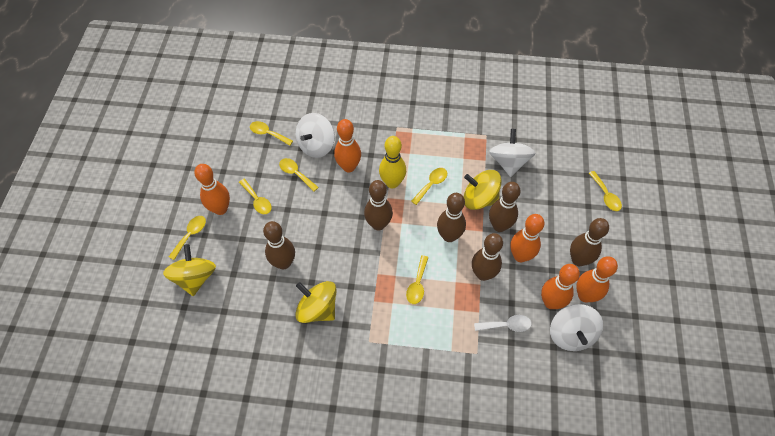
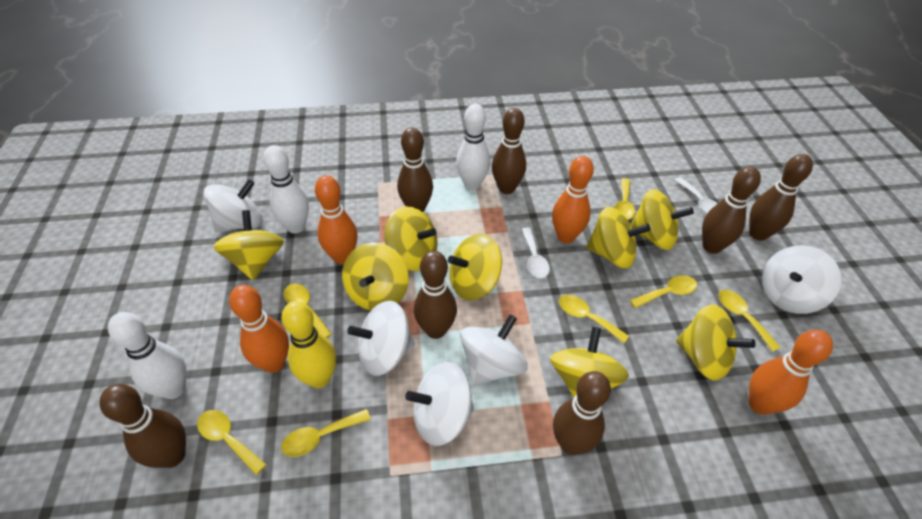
brown bowling pin: 6 -> 7
orange bowling pin: 5 -> 4
white bowling pin: 0 -> 3
white spinning top: 3 -> 5
white spoon: 1 -> 2
yellow spinning top: 3 -> 8

